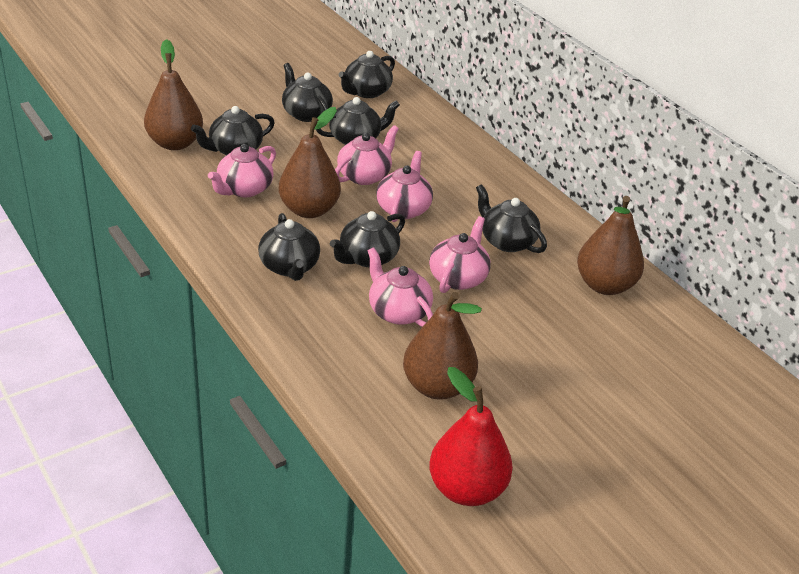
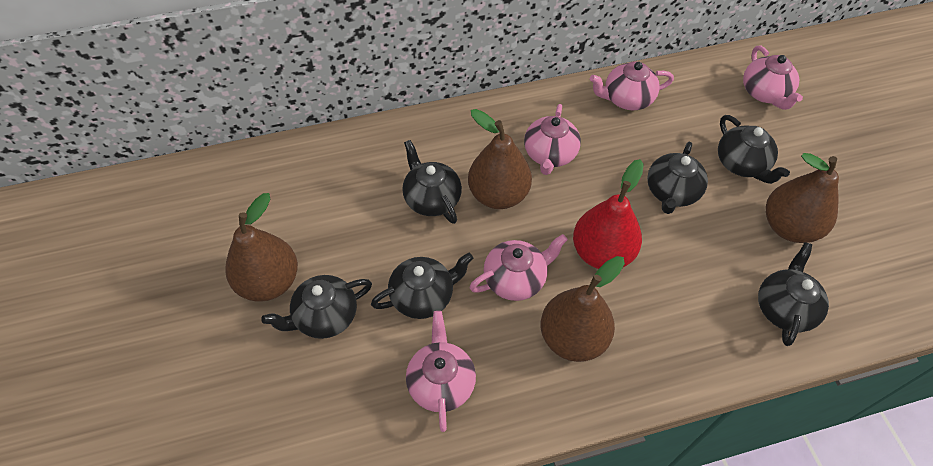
black teapot: 7 -> 6

